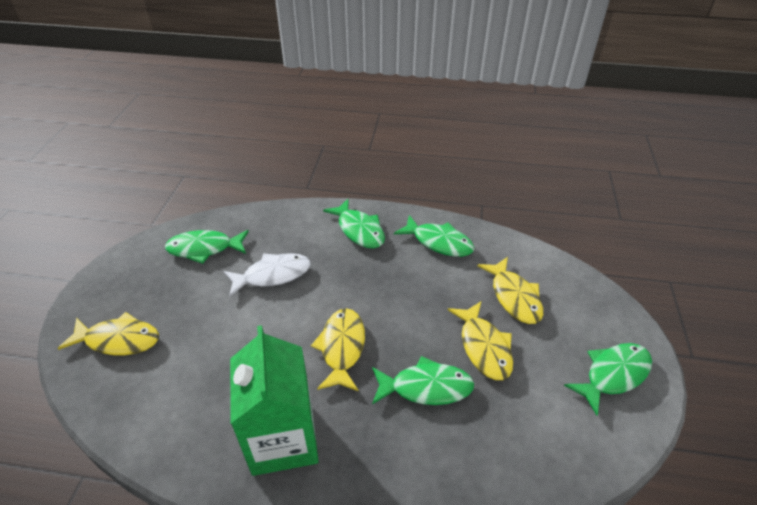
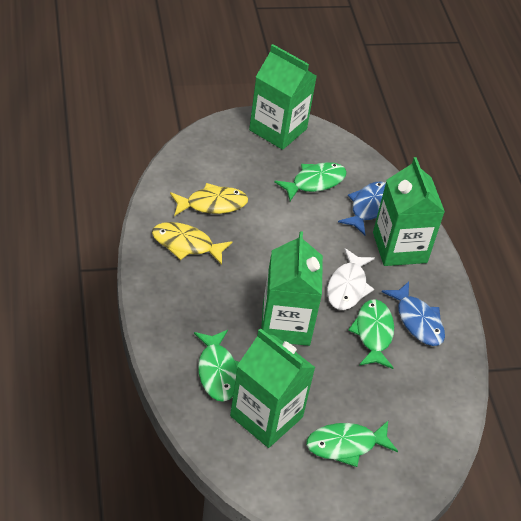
blue fish: 0 -> 2
green carton: 1 -> 4
green fish: 5 -> 4
yellow fish: 4 -> 2

